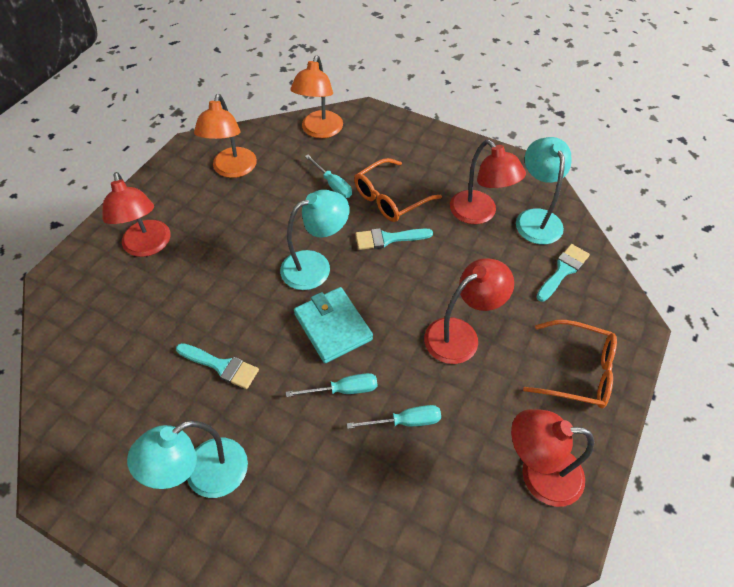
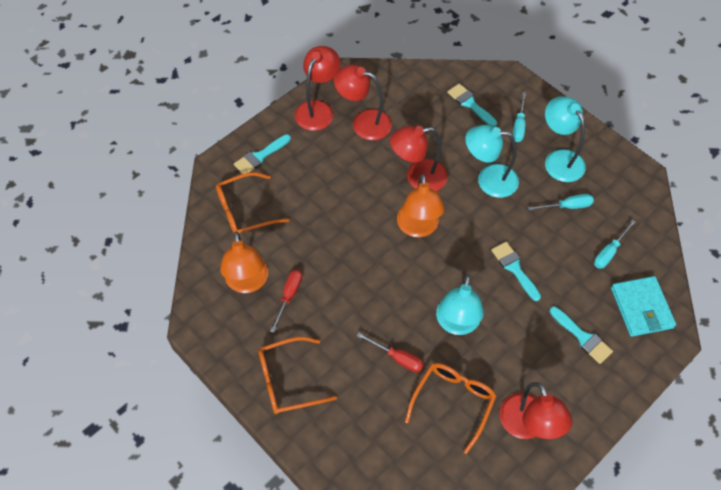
orange glasses: 2 -> 3
red screwdriver: 0 -> 2
turquoise brush: 3 -> 4

